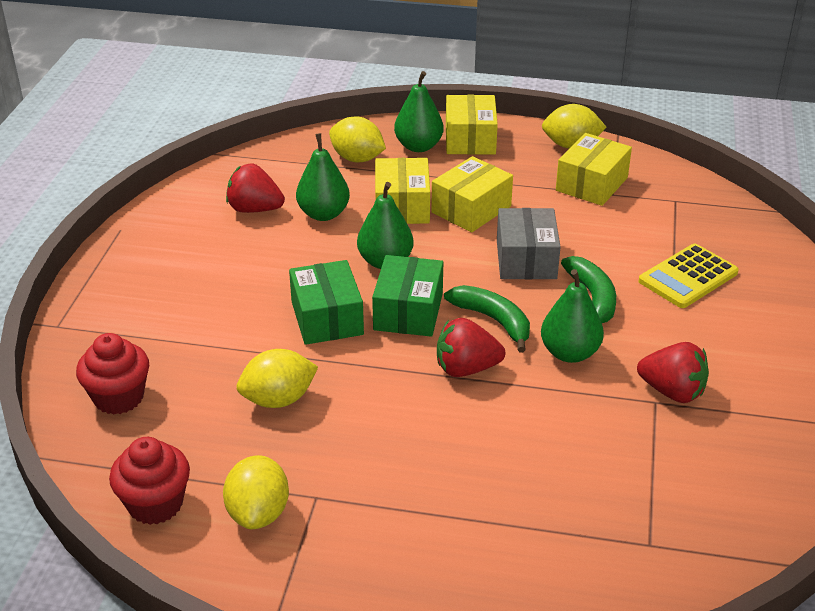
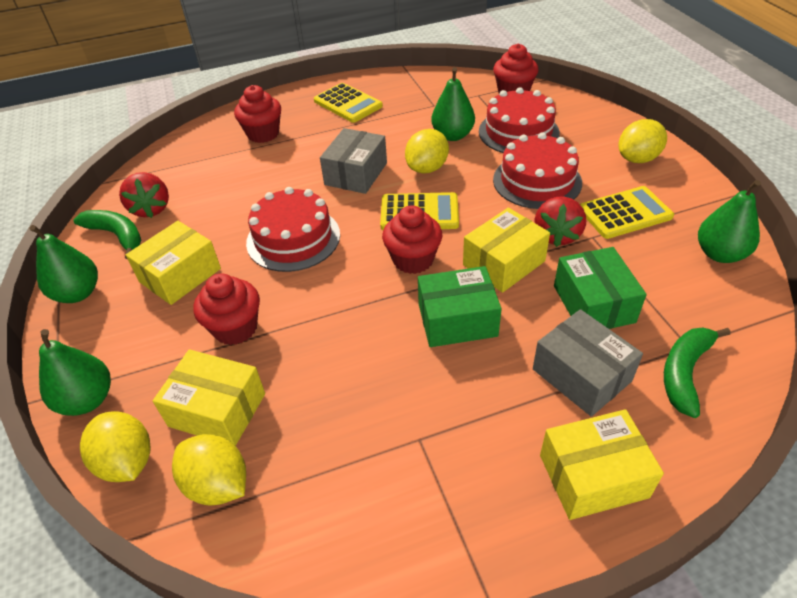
grey box: 1 -> 2
red cake: 0 -> 3
red cupcake: 2 -> 4
red strawberry: 3 -> 2
yellow calculator: 1 -> 3

